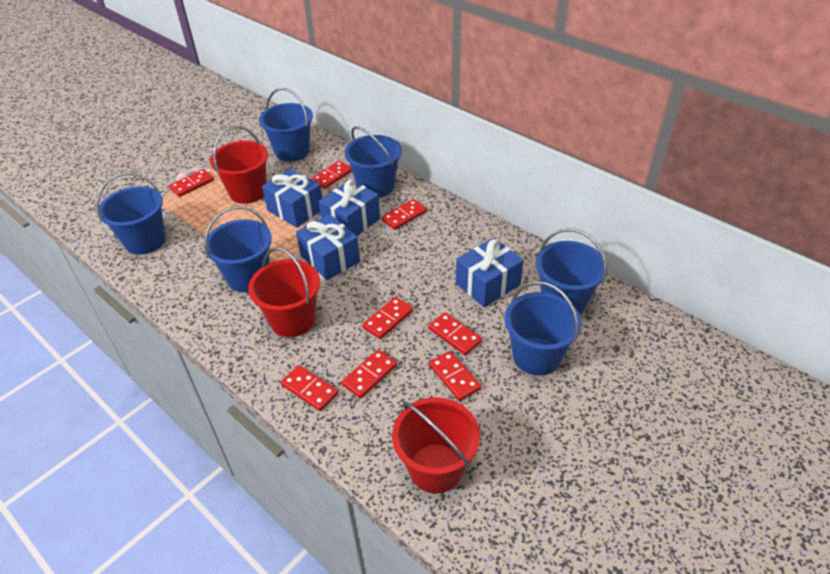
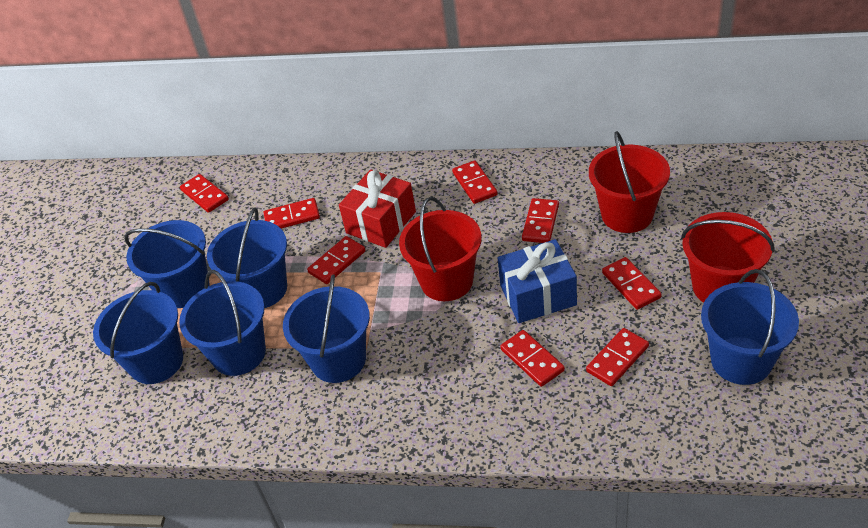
blue gift: 4 -> 1
red gift: 0 -> 1

